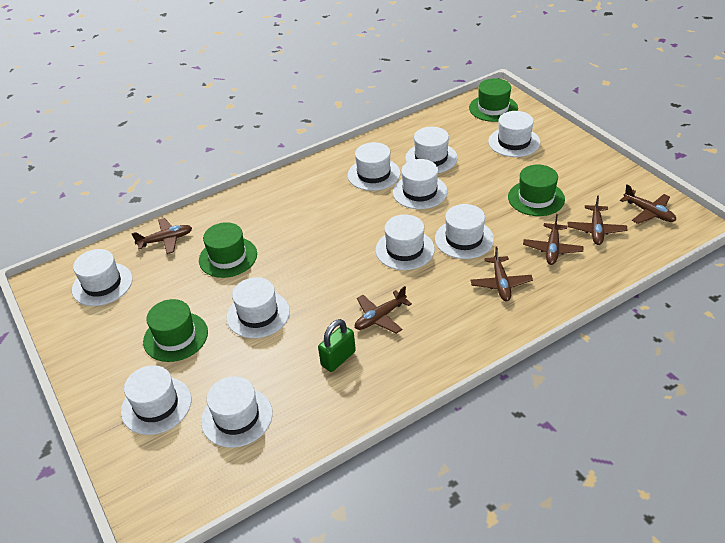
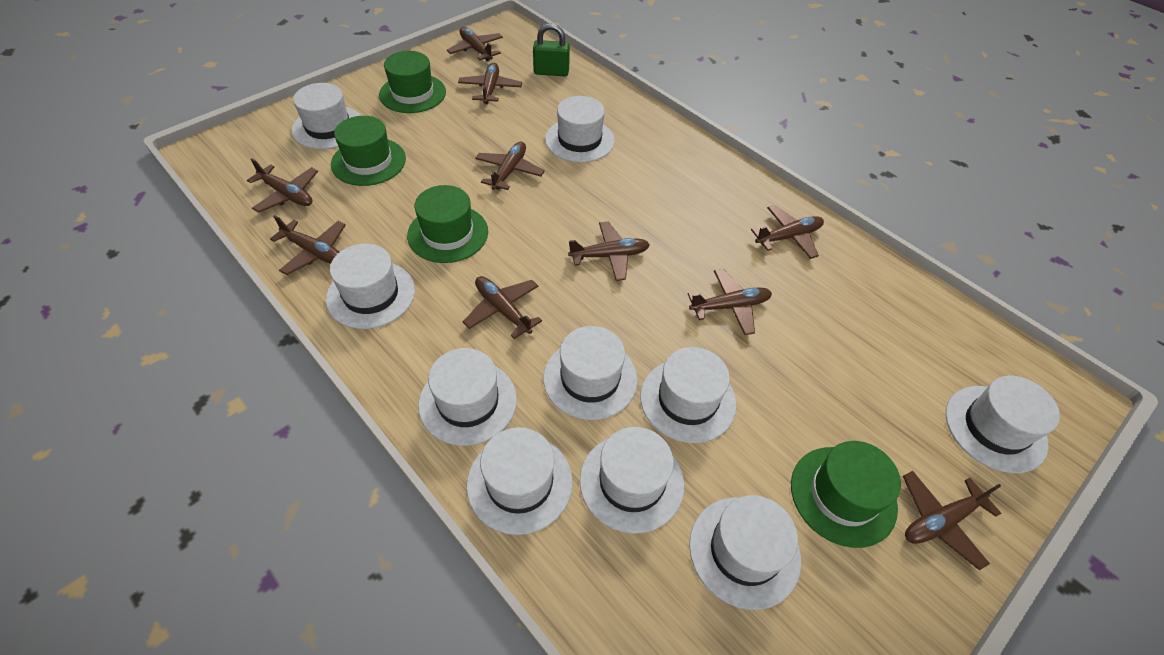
brown plane: 6 -> 10

